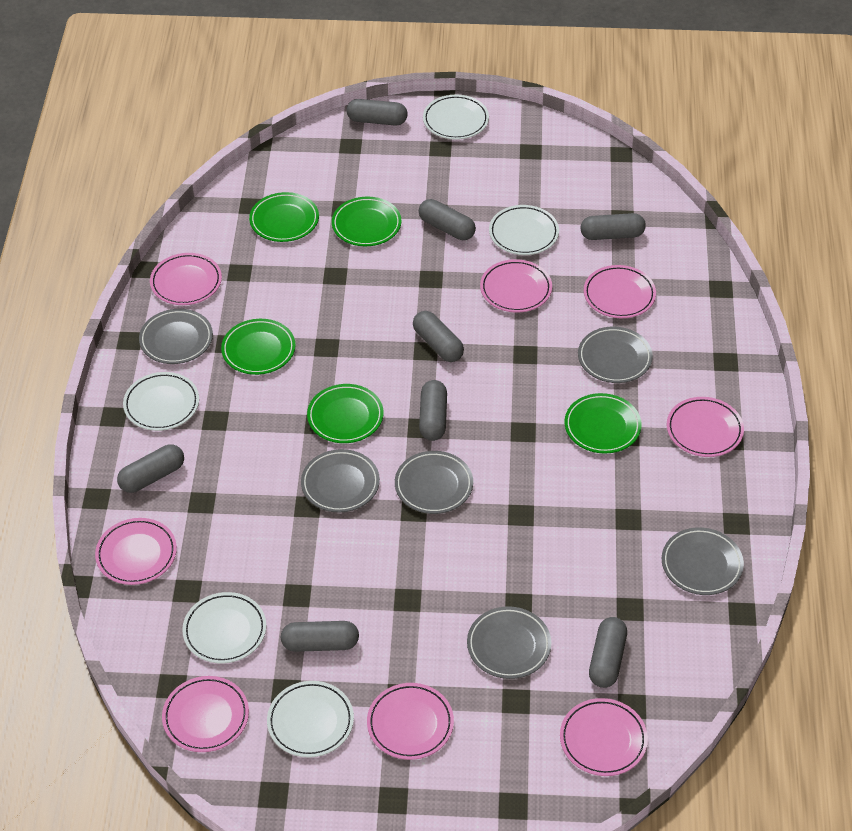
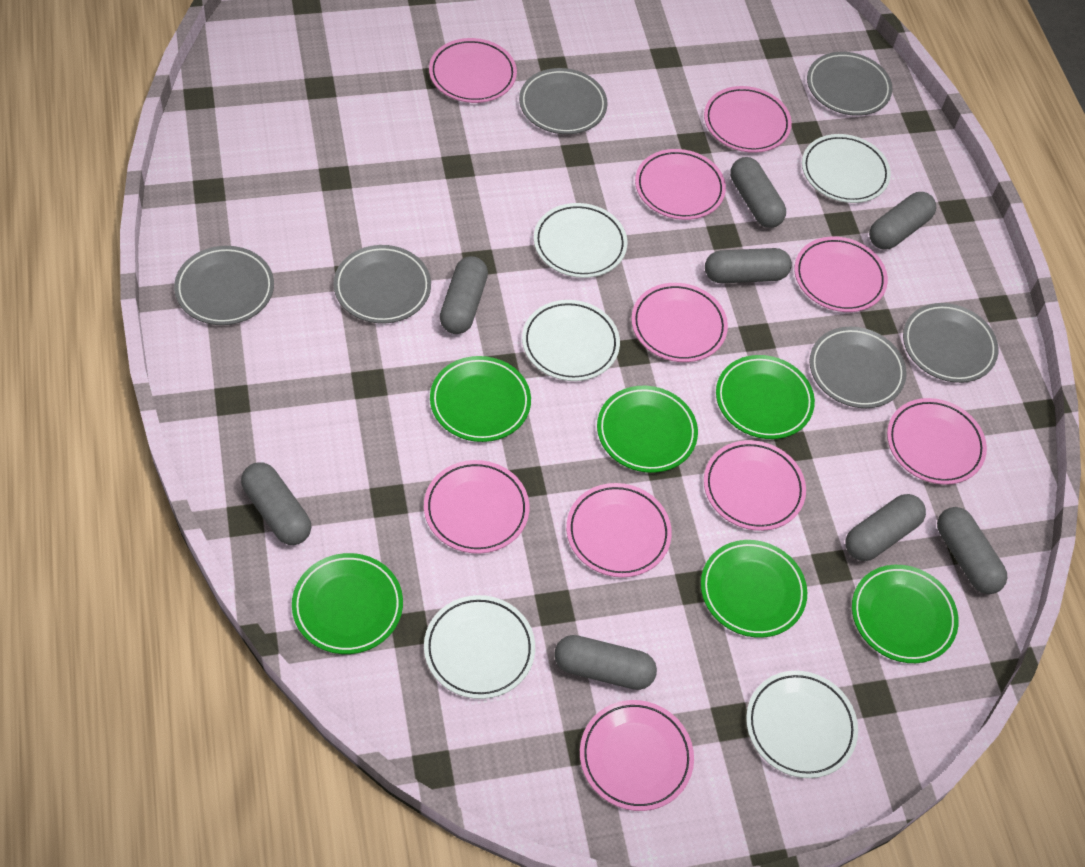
green plate: 5 -> 6
pink plate: 8 -> 10

